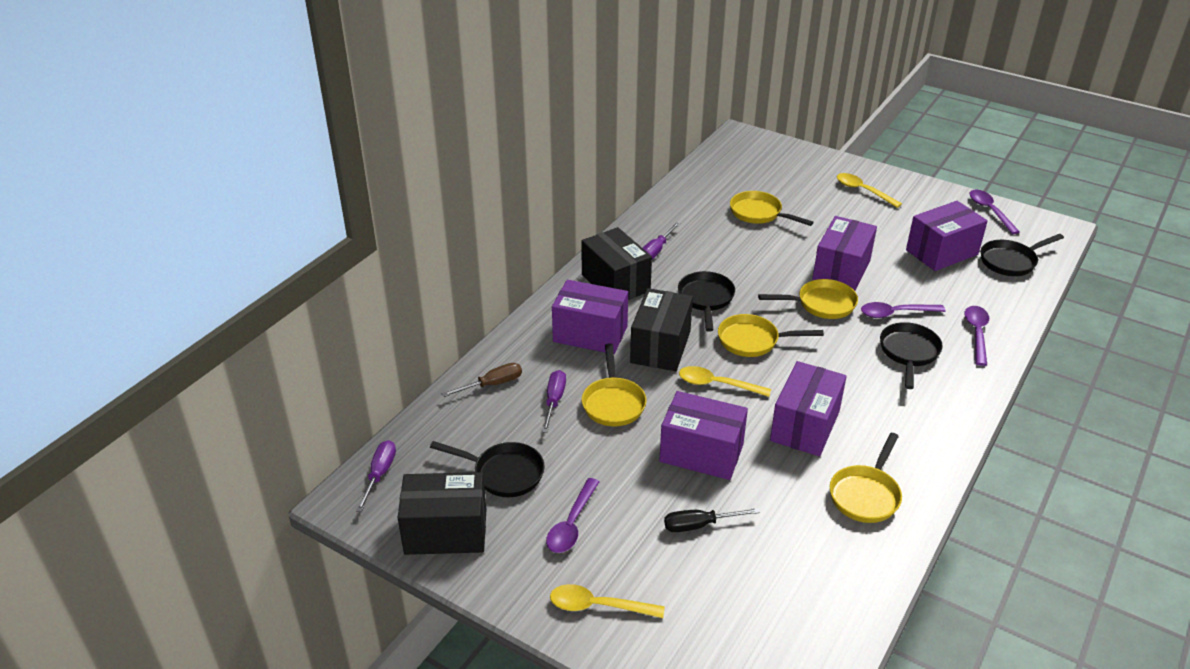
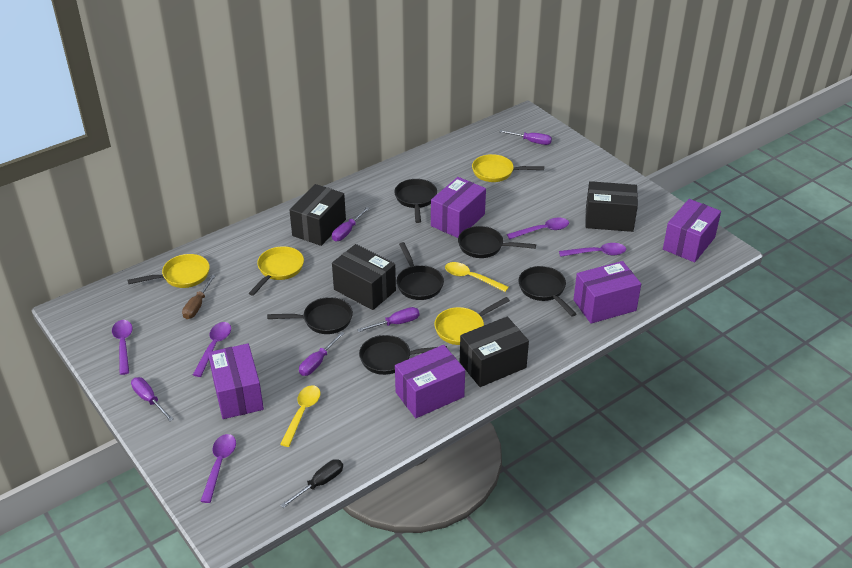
black box: 3 -> 4
black pan: 4 -> 6
purple screwdriver: 3 -> 5
purple spoon: 4 -> 5
yellow pan: 5 -> 4
yellow spoon: 3 -> 2

